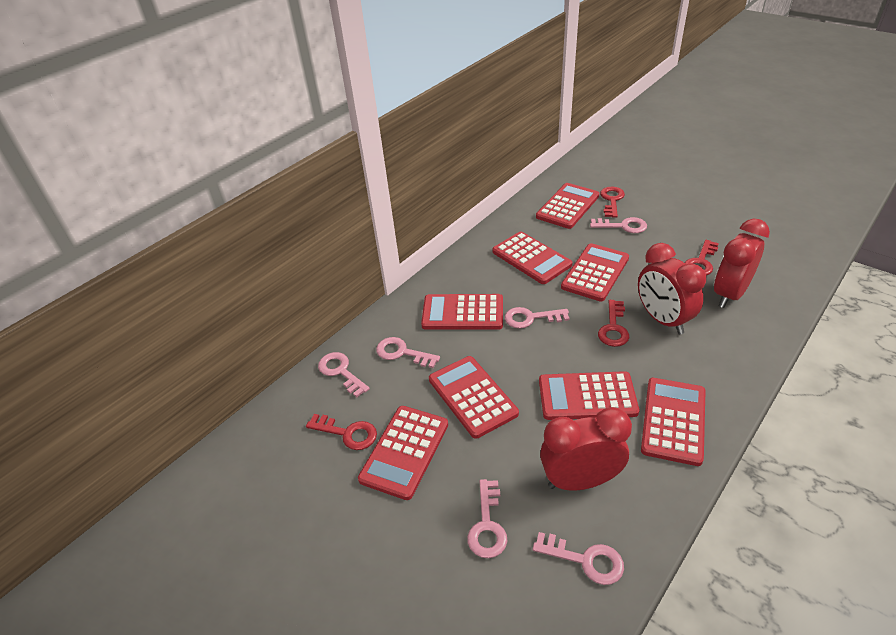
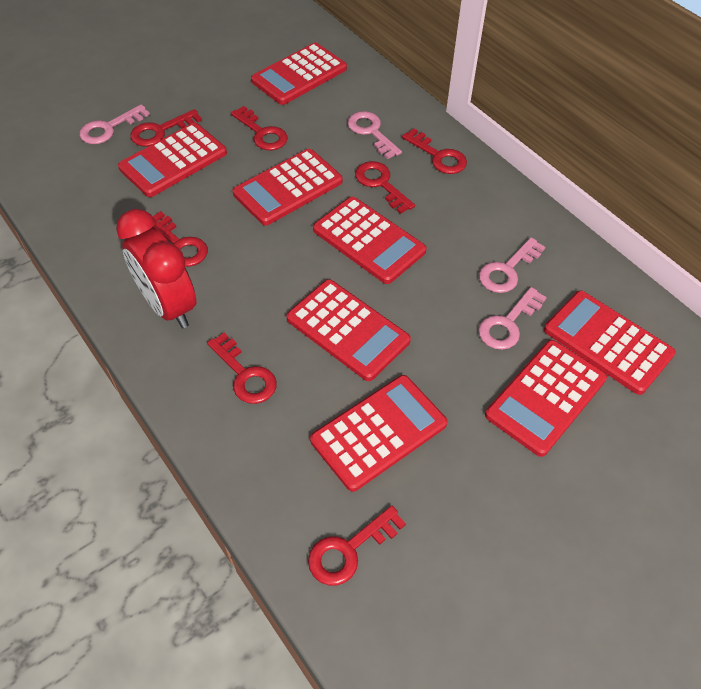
pink key: 6 -> 4
red clock: 3 -> 1
red key: 4 -> 7

